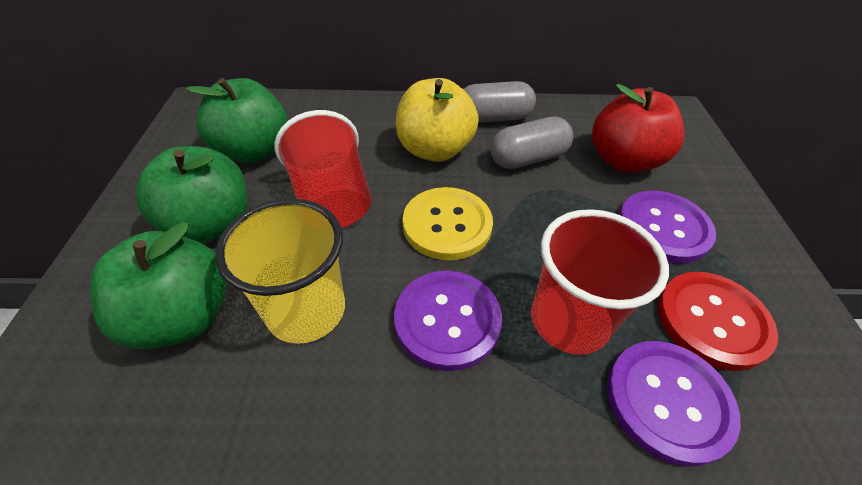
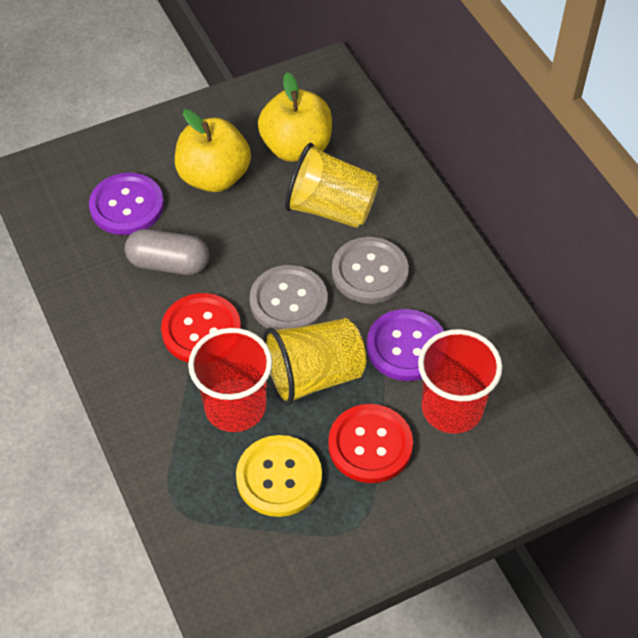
green apple: 3 -> 0
grey button: 0 -> 2
grey capsule: 2 -> 1
purple button: 3 -> 2
red apple: 1 -> 0
red button: 1 -> 2
yellow apple: 1 -> 2
yellow cup: 1 -> 2

